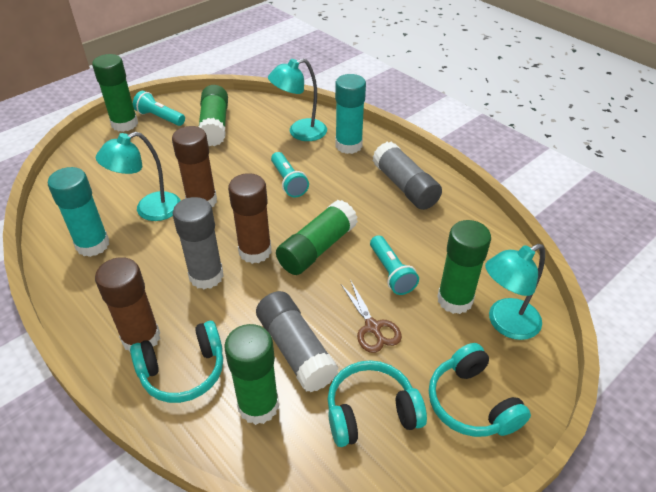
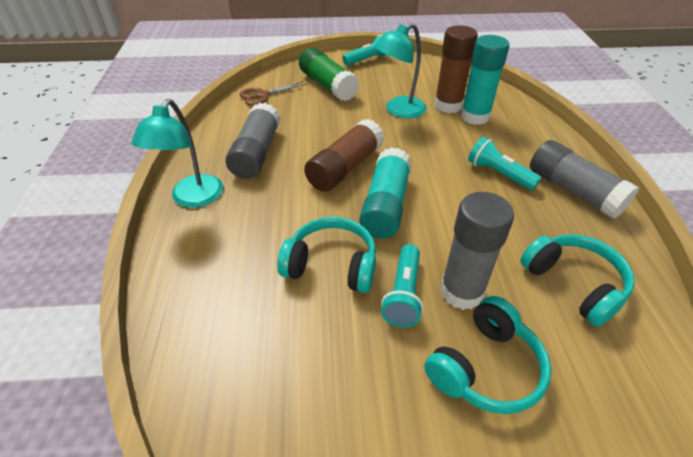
brown glue stick: 3 -> 2
green glue stick: 5 -> 1
turquoise lamp: 3 -> 2

